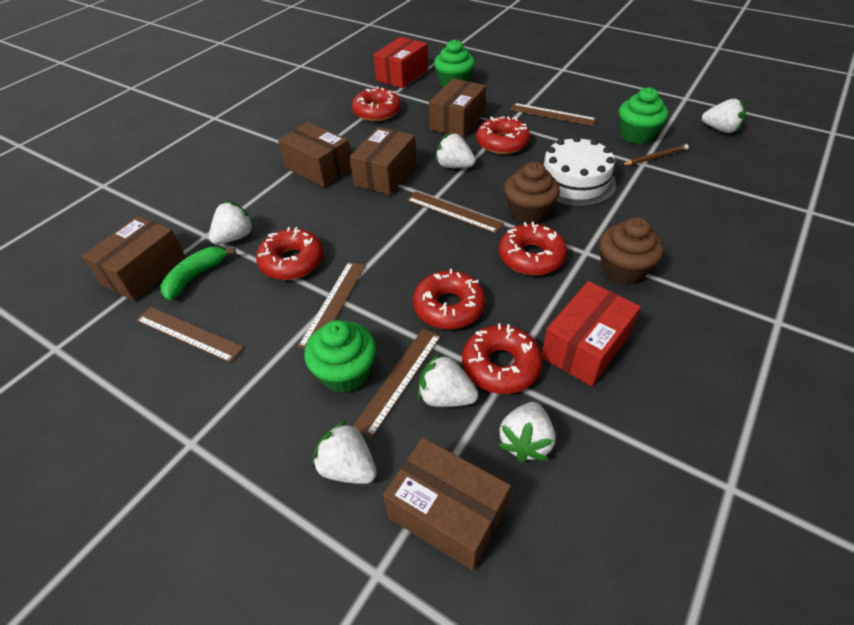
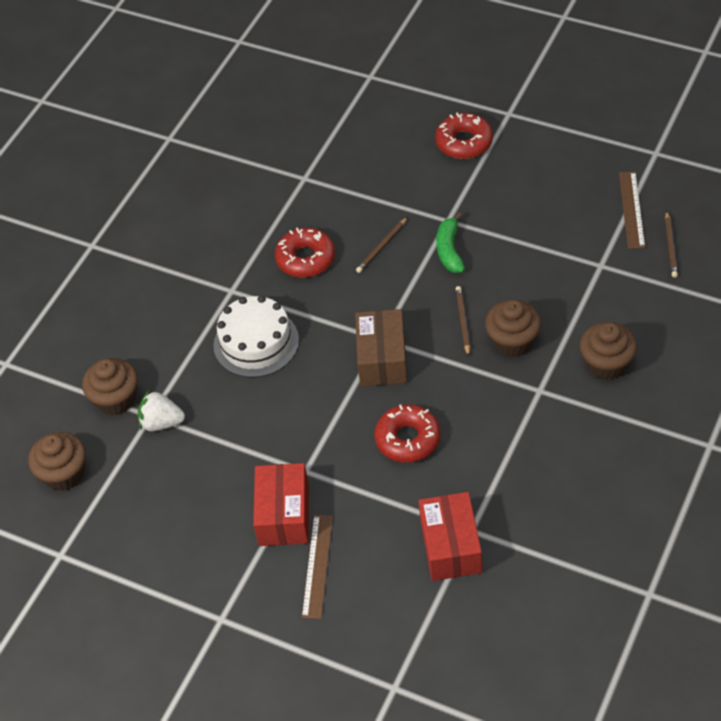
brown box: 5 -> 1
brown cupcake: 2 -> 4
brown pencil: 1 -> 3
brown ruler: 5 -> 2
green cupcake: 3 -> 0
red donut: 6 -> 3
white strawberry: 6 -> 1

